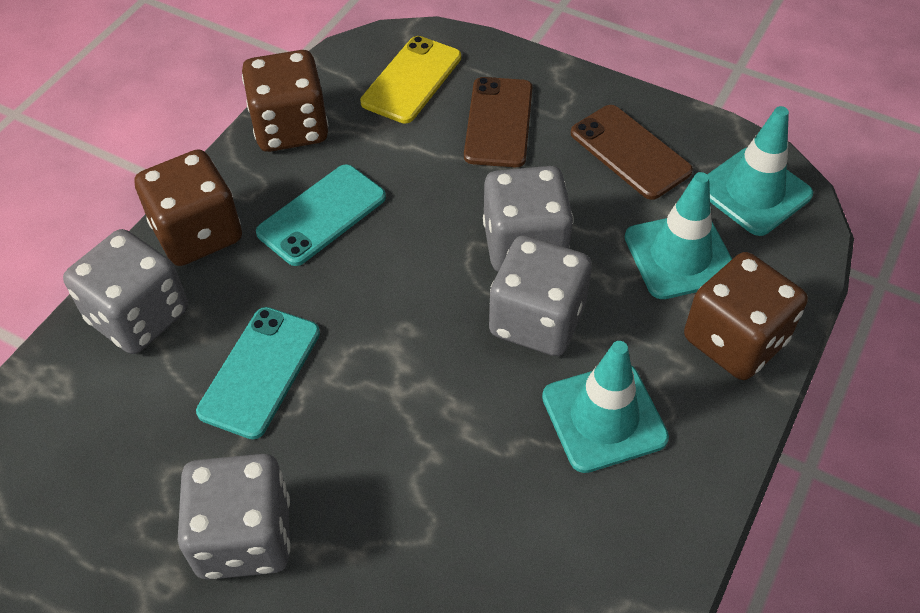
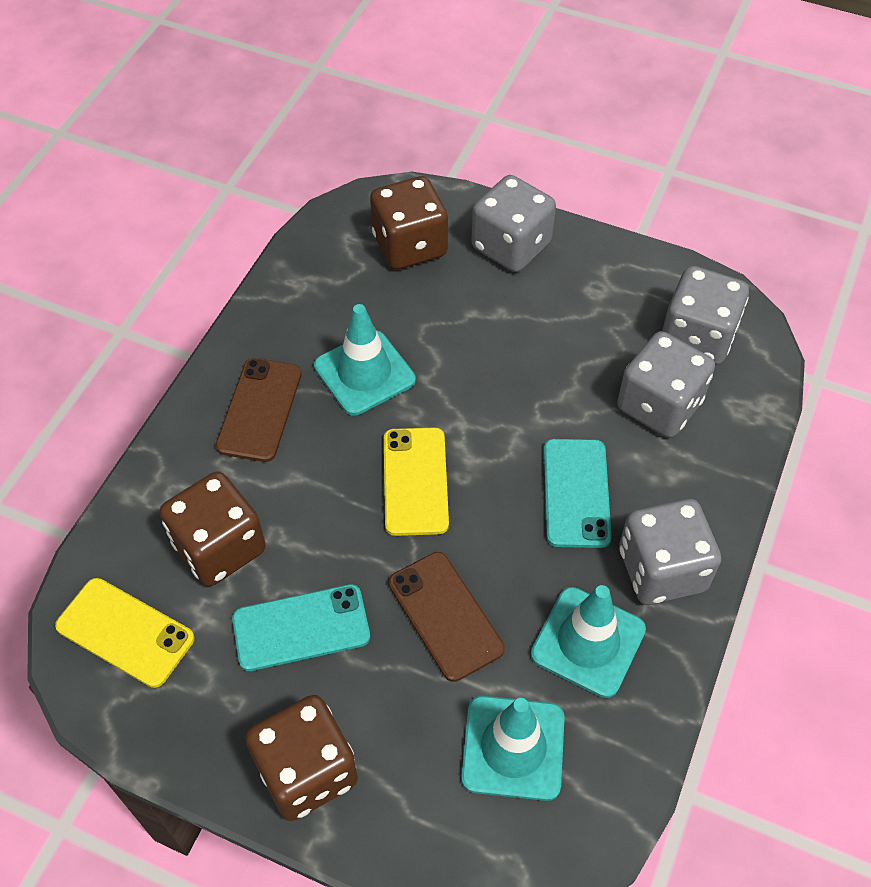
yellow phone: 1 -> 2

